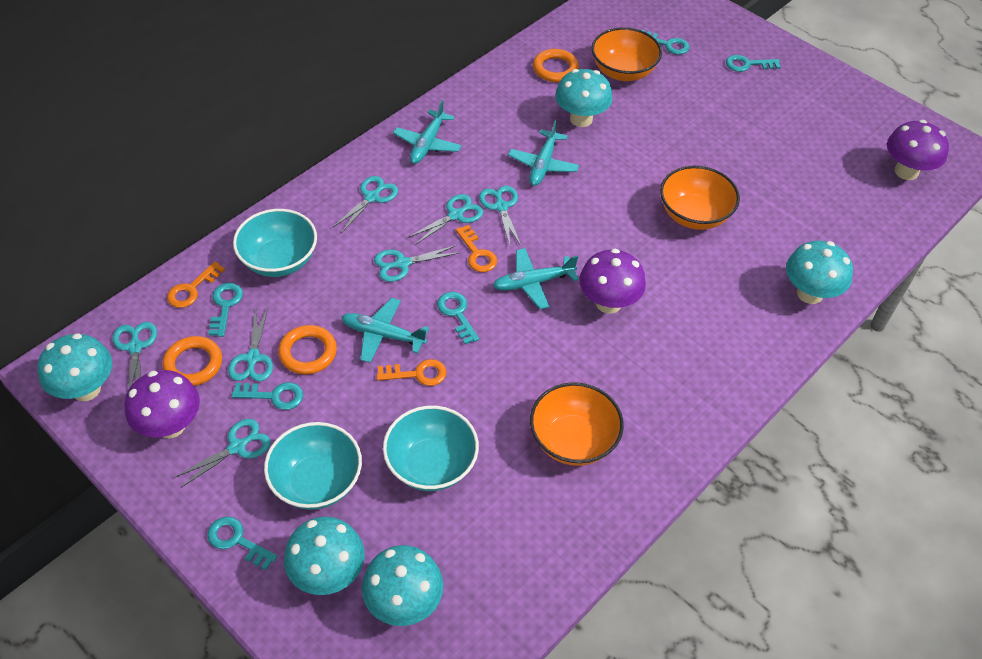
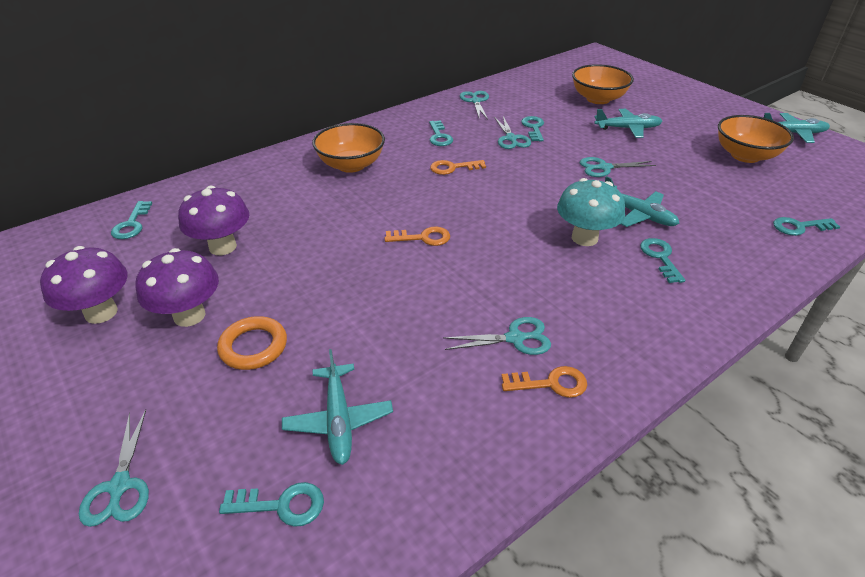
orange ring: 3 -> 1
turquoise bowl: 3 -> 0
turquoise mushroom: 5 -> 1
turquoise scissors: 7 -> 5

